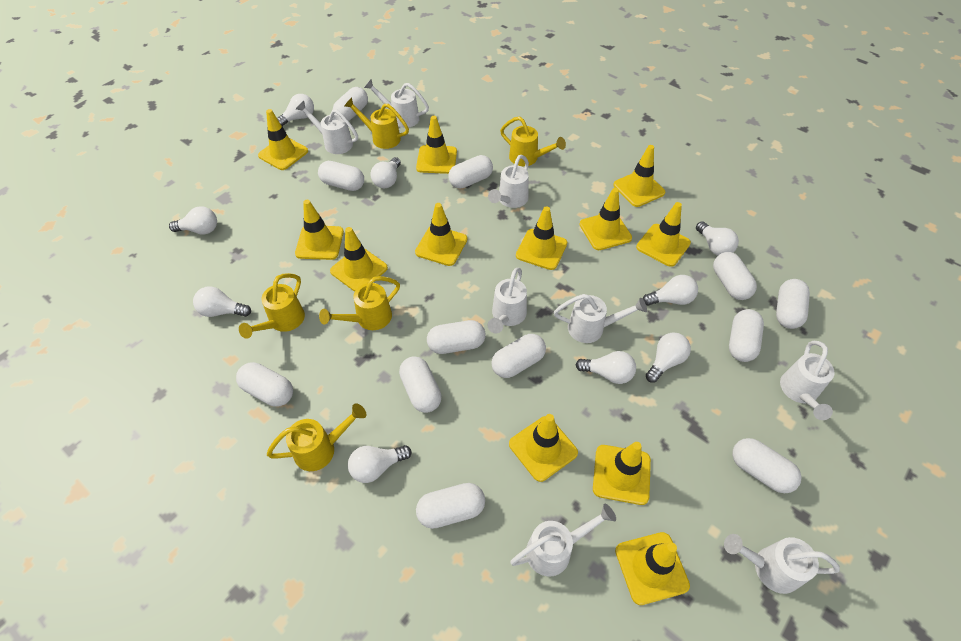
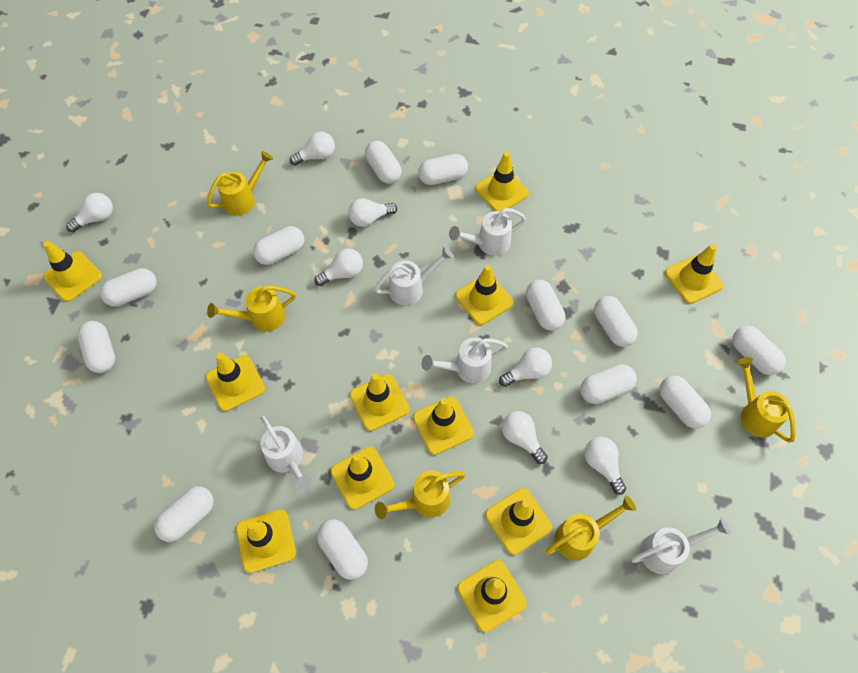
white light bulb: 9 -> 7
white watering can: 8 -> 5
yellow traffic cone: 12 -> 11

